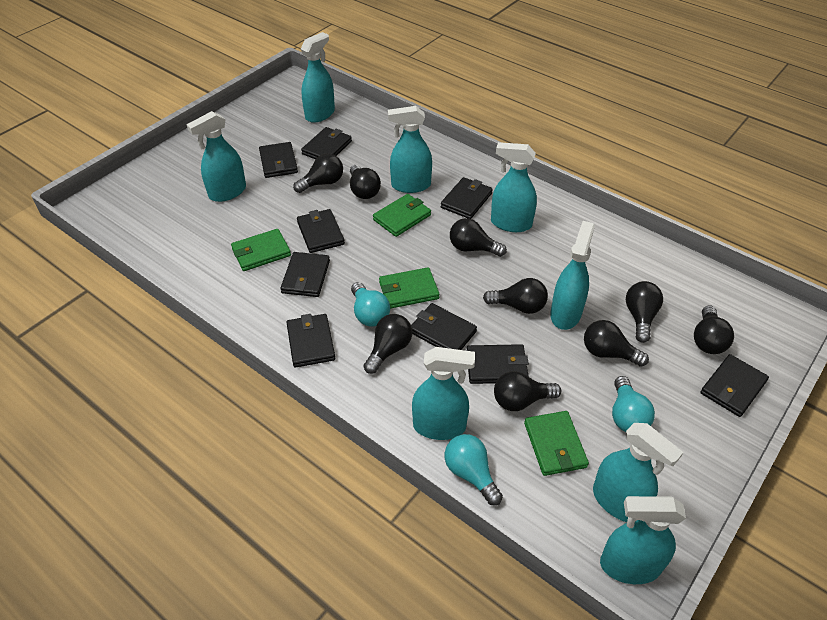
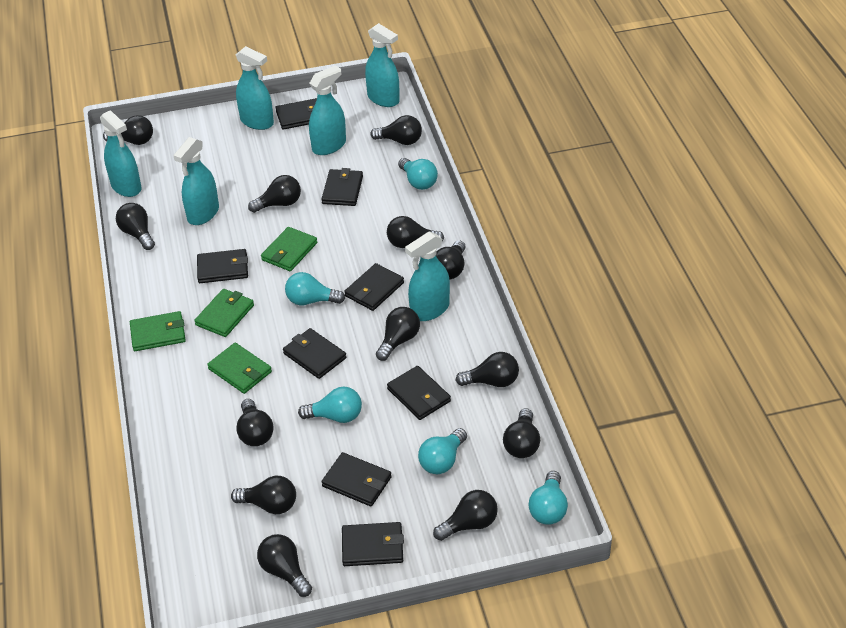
black light bulb: 9 -> 13
black wallet: 9 -> 8
turquoise light bulb: 3 -> 5
turquoise spray bottle: 8 -> 6

